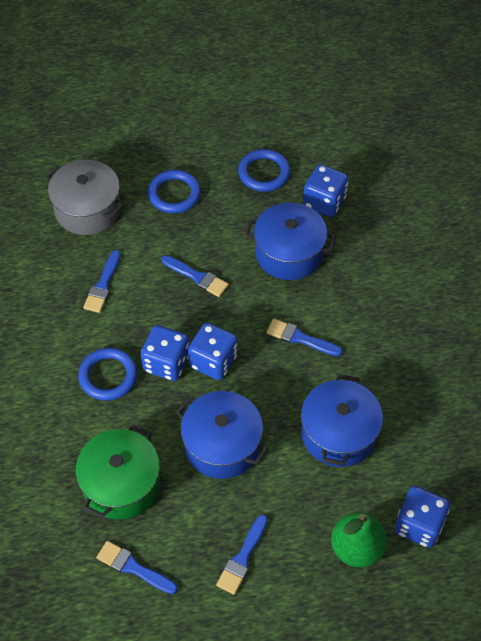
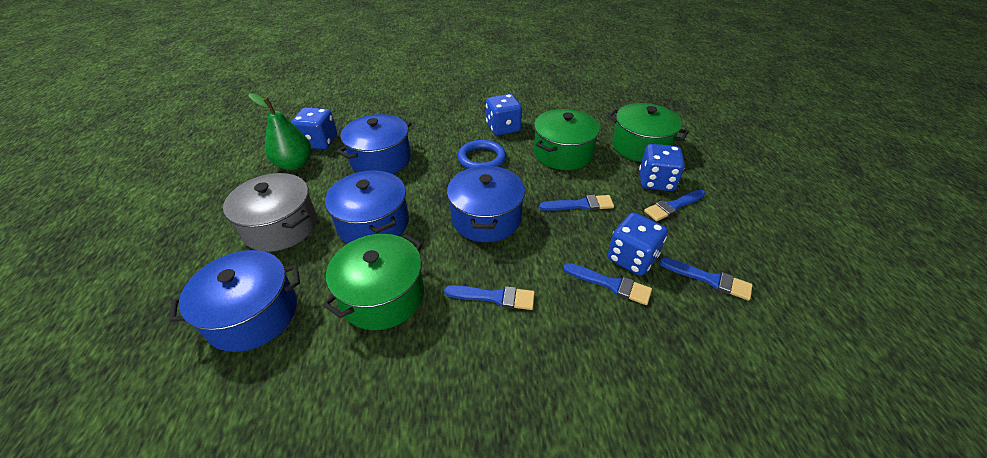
blue pot: 3 -> 4
blue ring: 3 -> 1
green pot: 1 -> 3

